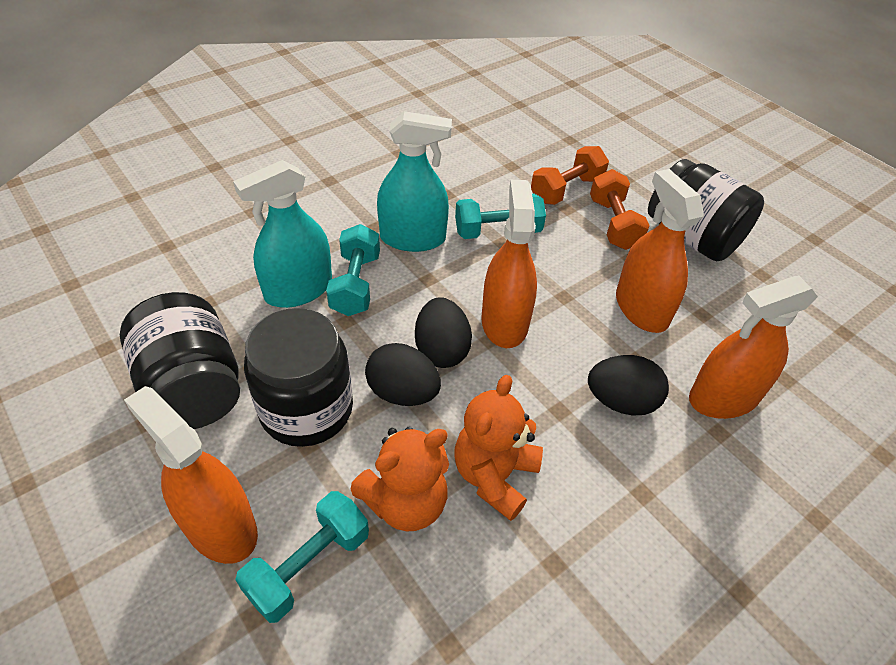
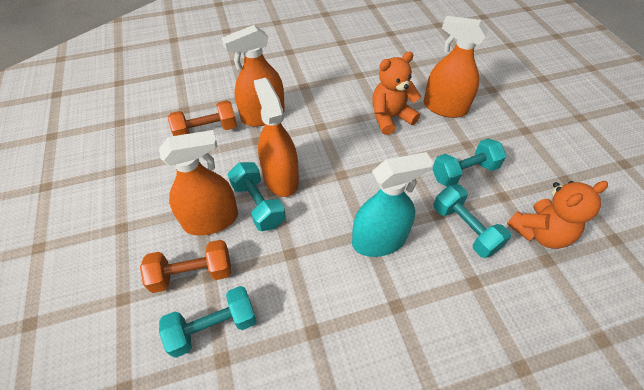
black egg: 3 -> 0
black jar: 3 -> 0
turquoise dumbbell: 3 -> 4
turquoise spray bottle: 2 -> 1

